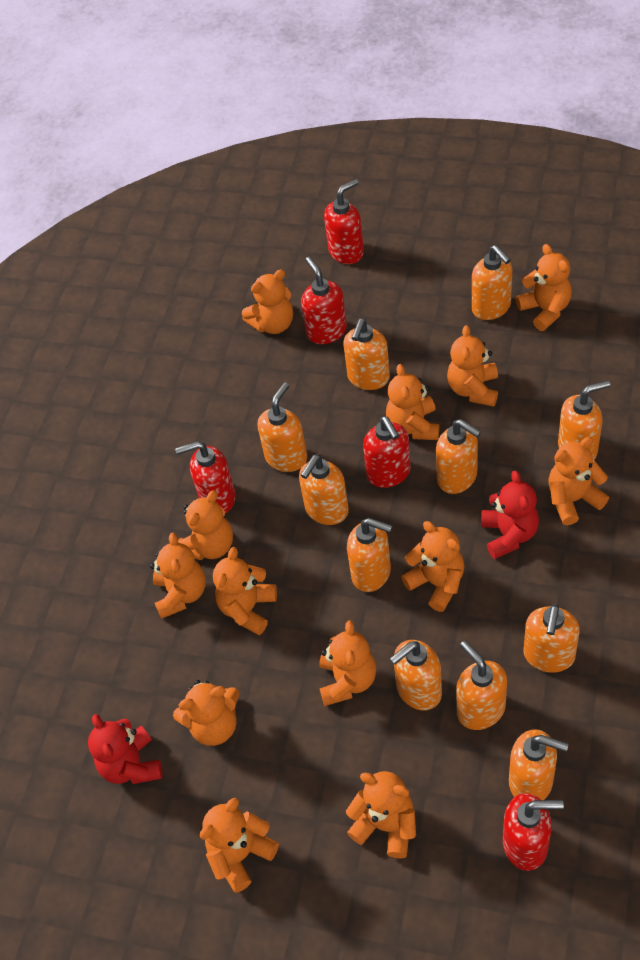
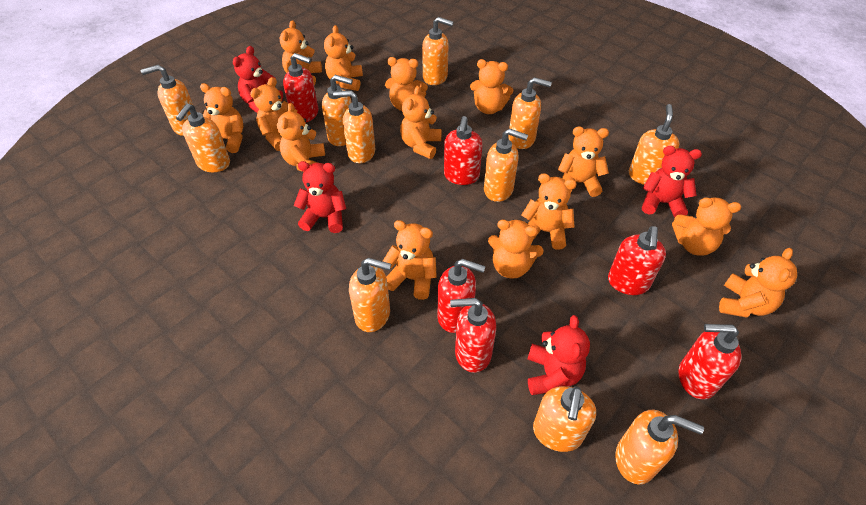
orange teddy bear: 13 -> 14
red soap dispenser: 5 -> 6
red teddy bear: 2 -> 4

